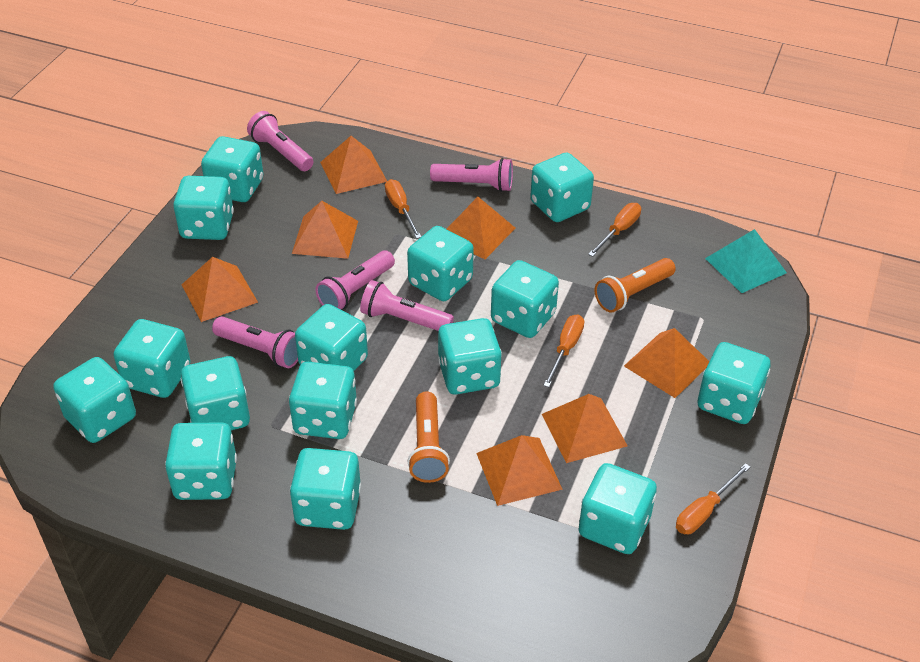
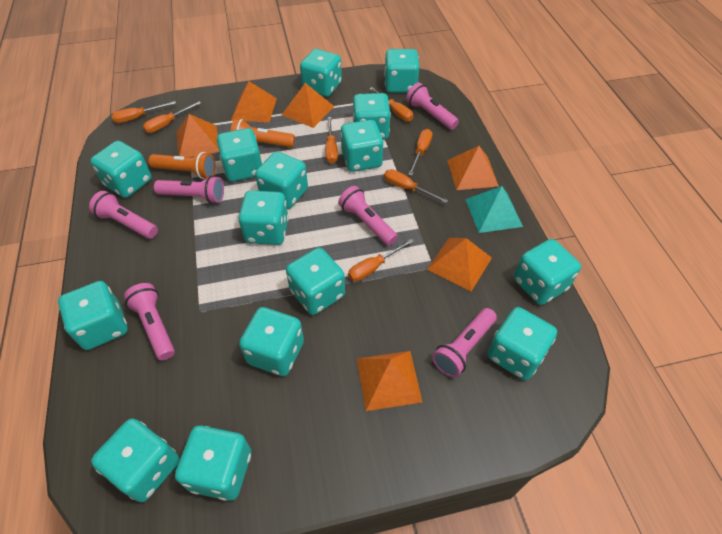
orange pyramid: 7 -> 6
orange screwdriver: 4 -> 7
pink flashlight: 5 -> 6

